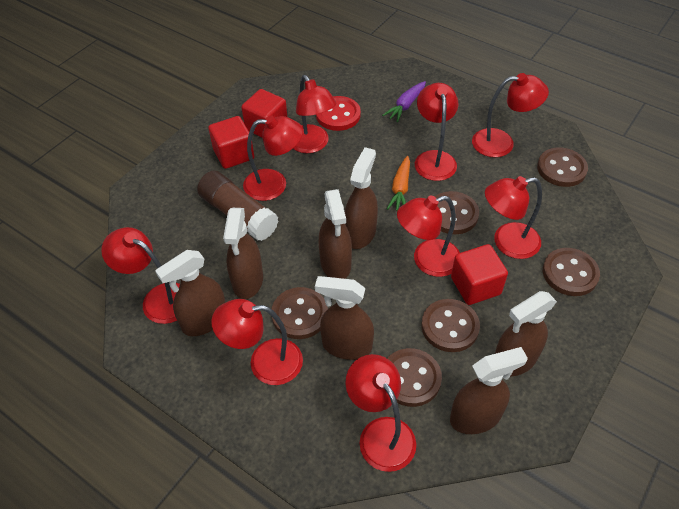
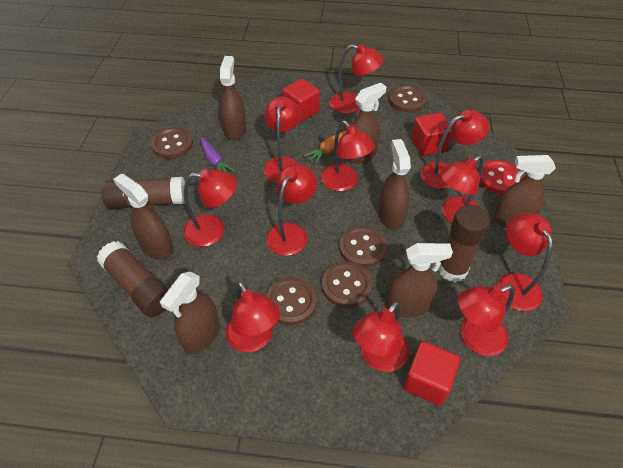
brown button: 6 -> 5
brown glue stick: 1 -> 3
red lamp: 9 -> 11

